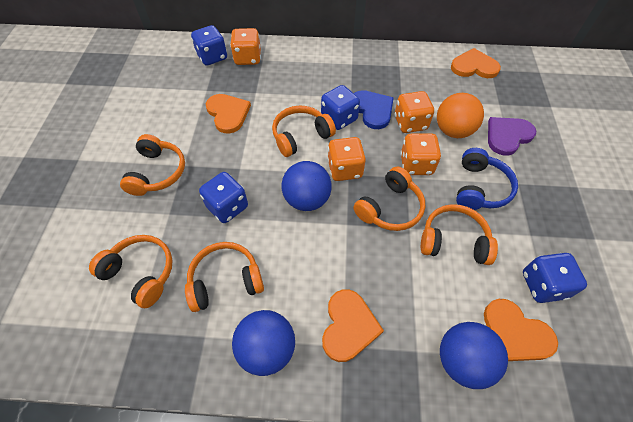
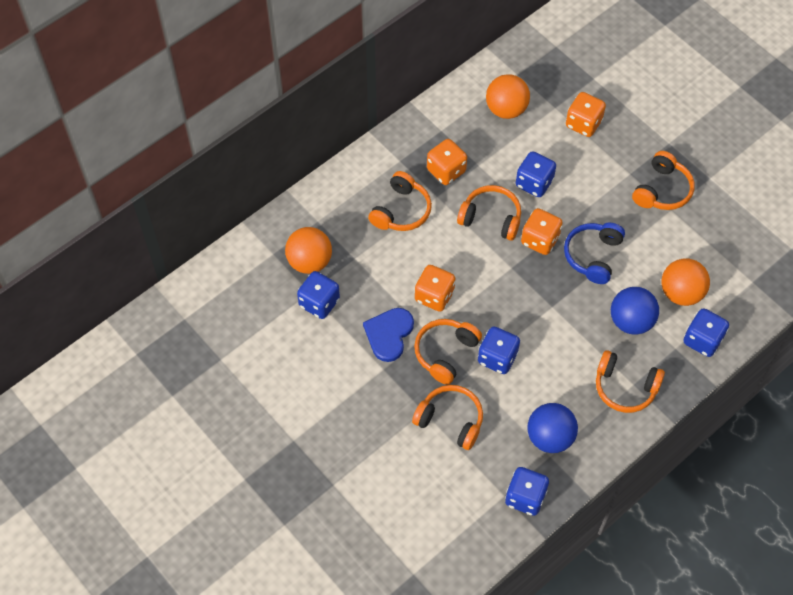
blue ball: 3 -> 2
blue dice: 4 -> 5
orange ball: 1 -> 3
orange heart: 4 -> 0
purple heart: 1 -> 0

